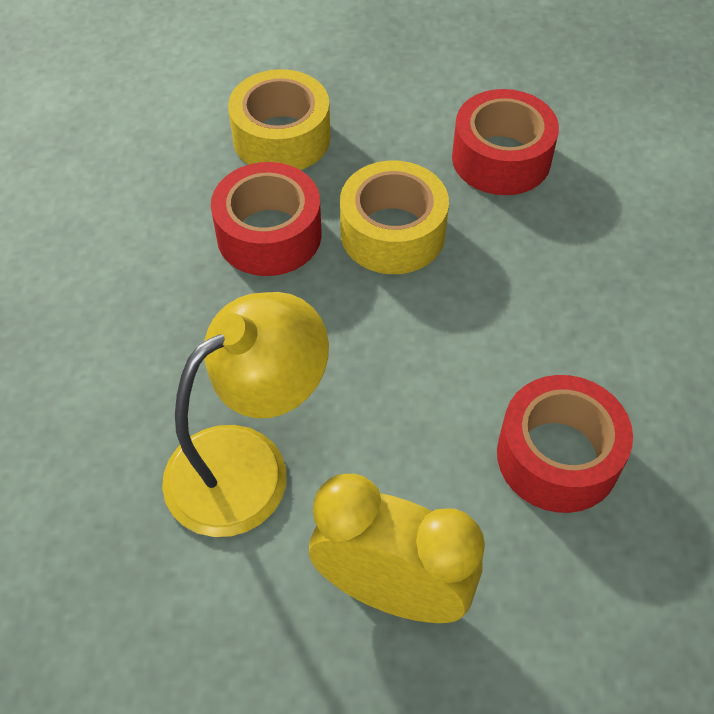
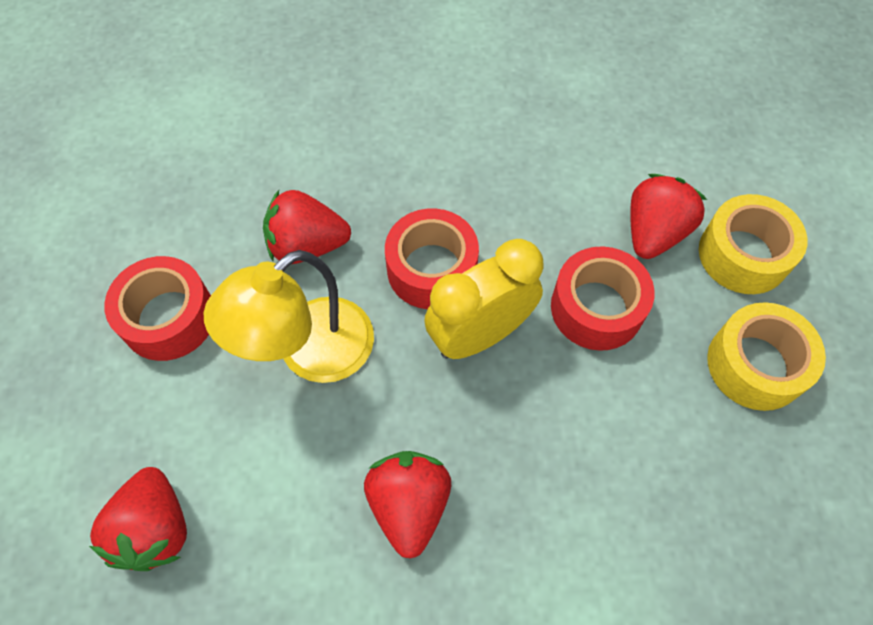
red strawberry: 0 -> 4

